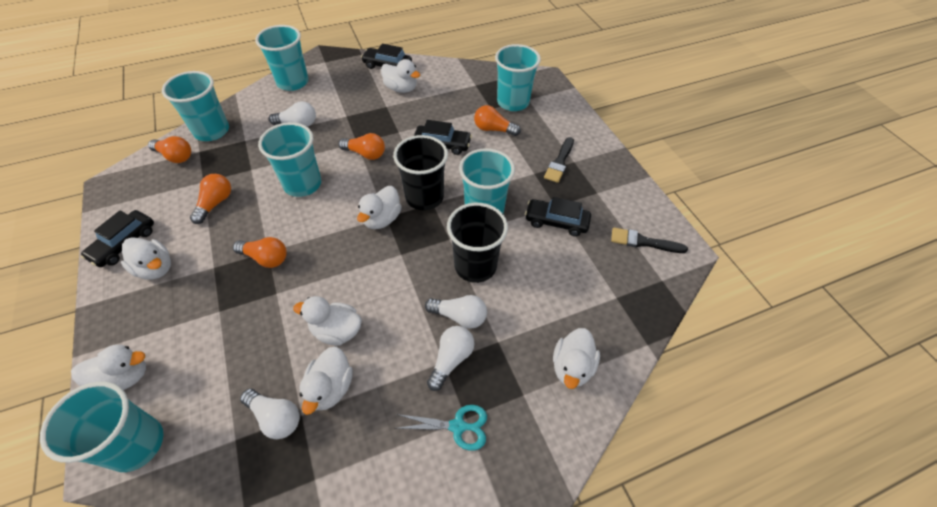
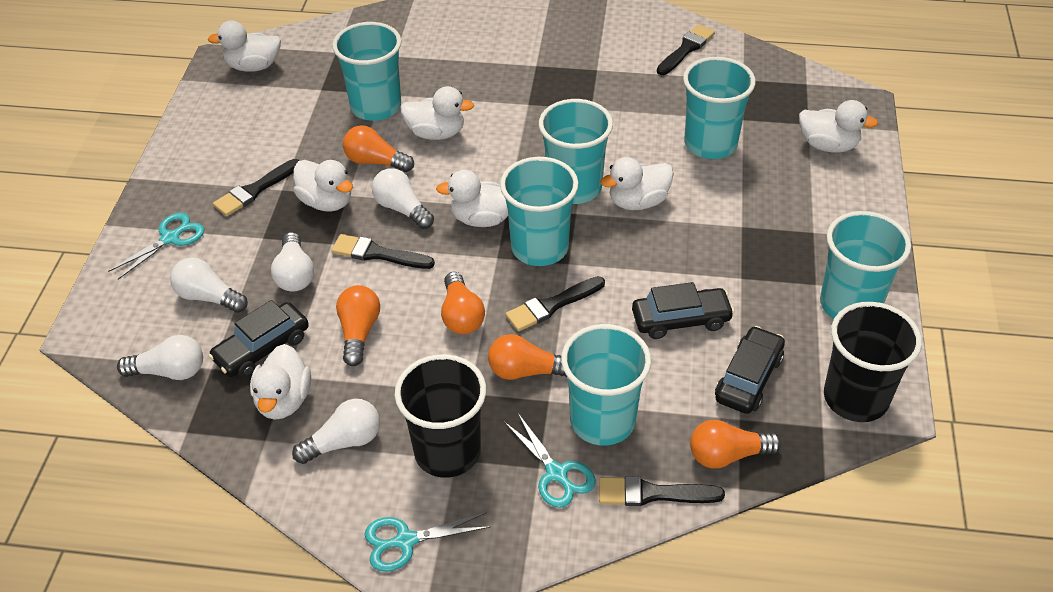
black brush: 2 -> 5
black car: 4 -> 3
turquoise scissors: 1 -> 3
white light bulb: 4 -> 5

